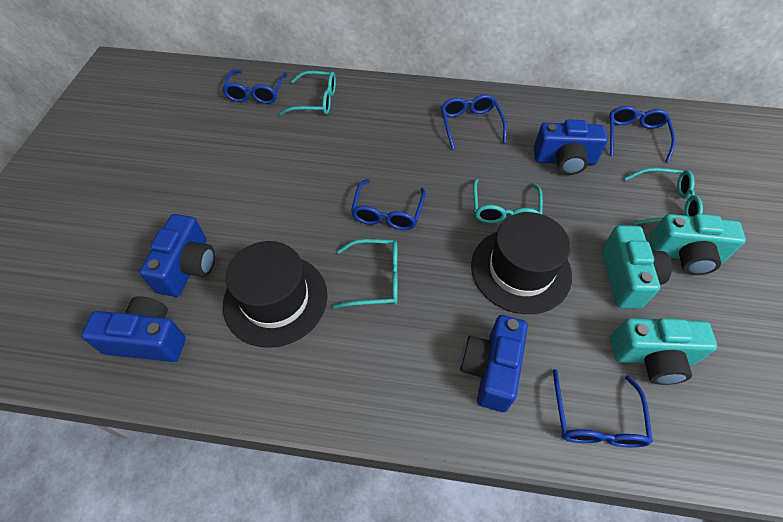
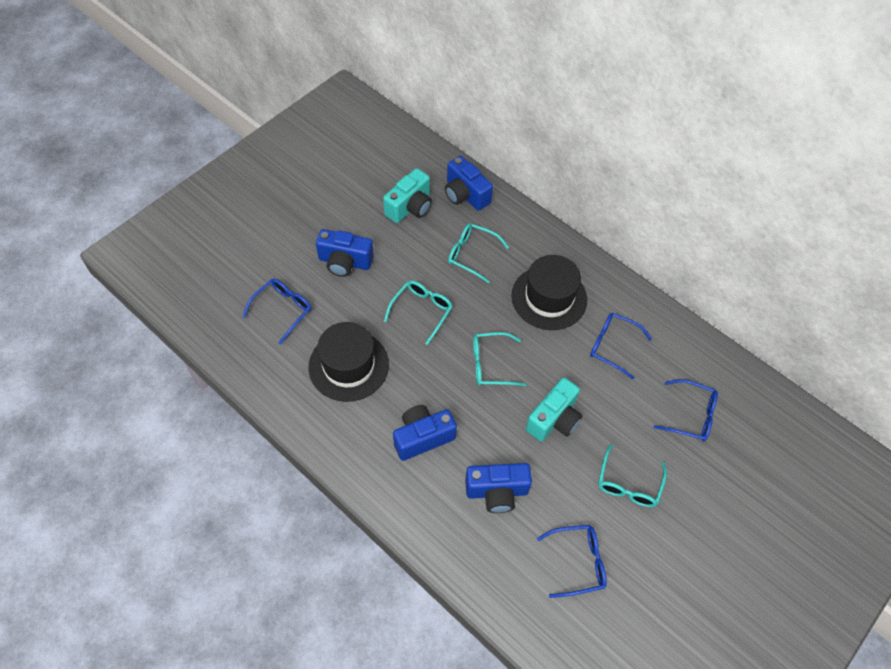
blue glasses: 5 -> 4
turquoise camera: 3 -> 2

